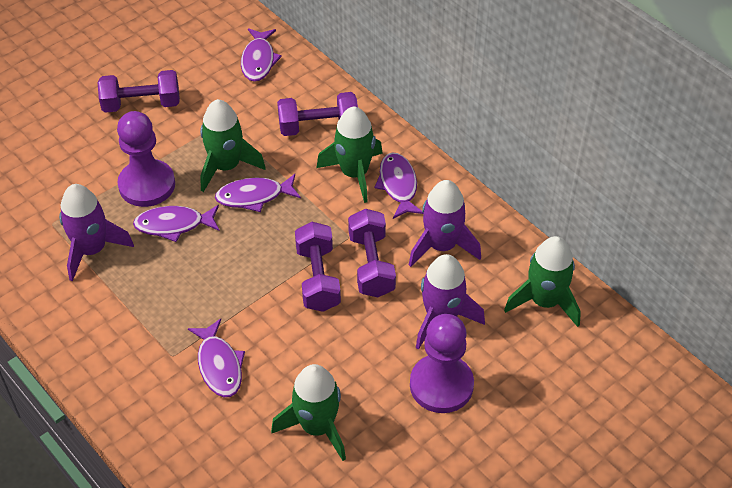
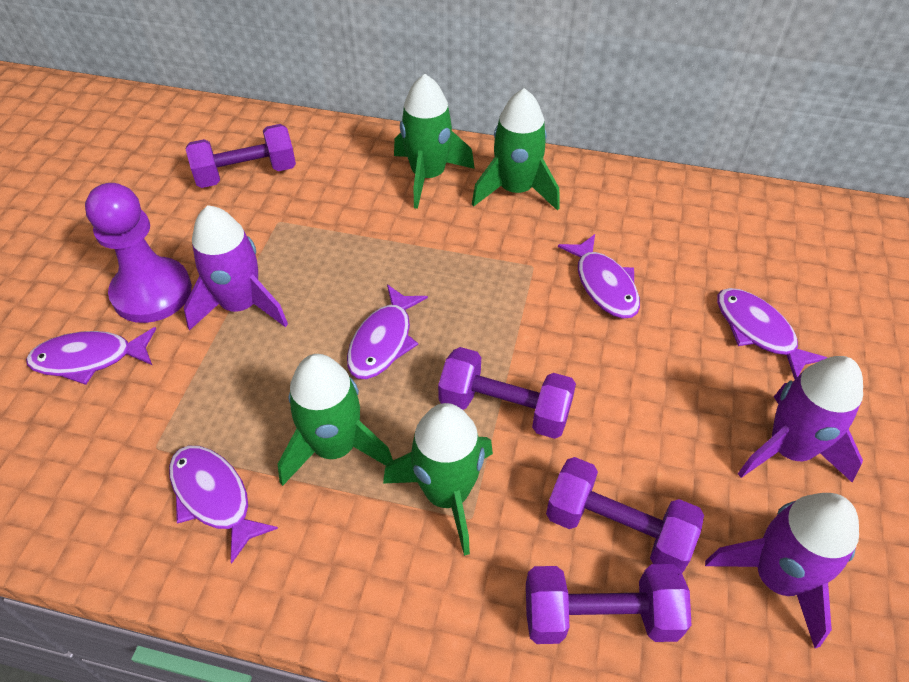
purple pawn: 2 -> 1

